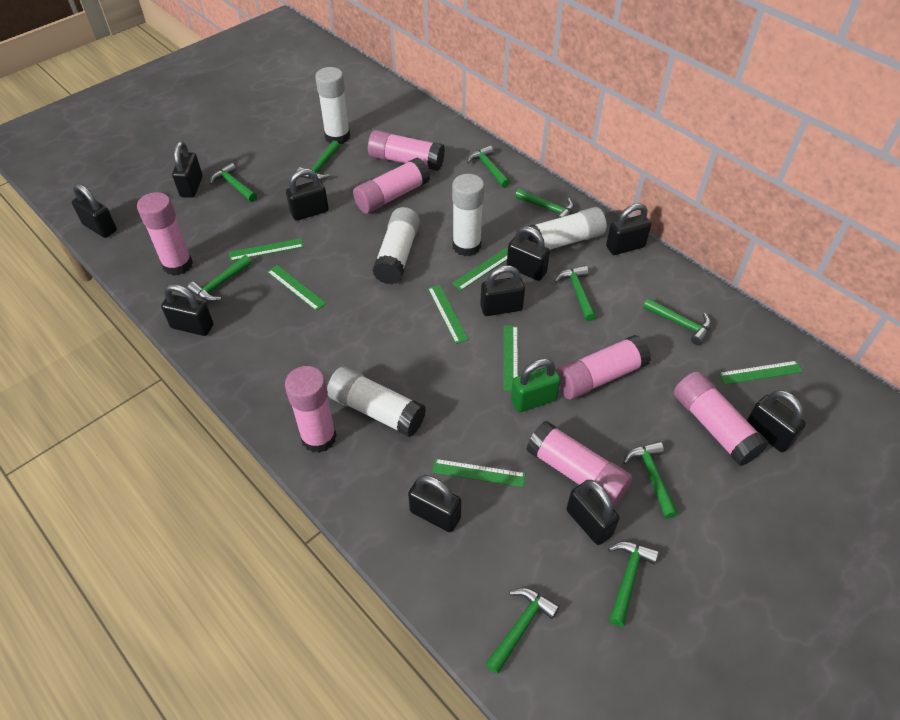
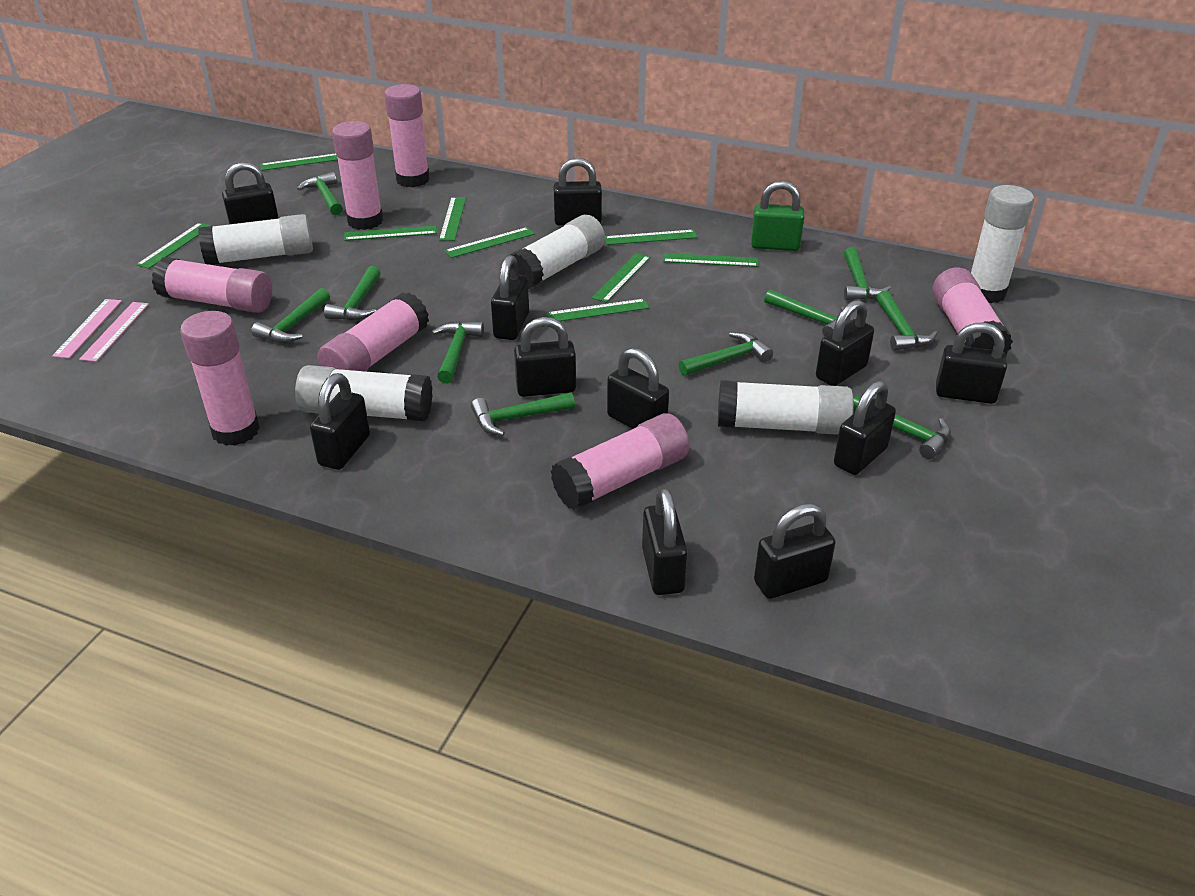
black padlock: 10 -> 11
green ruler: 7 -> 9
pink ruler: 0 -> 2

